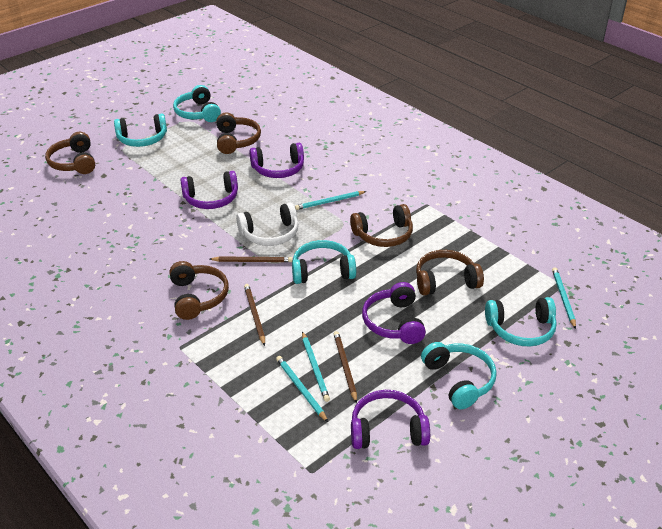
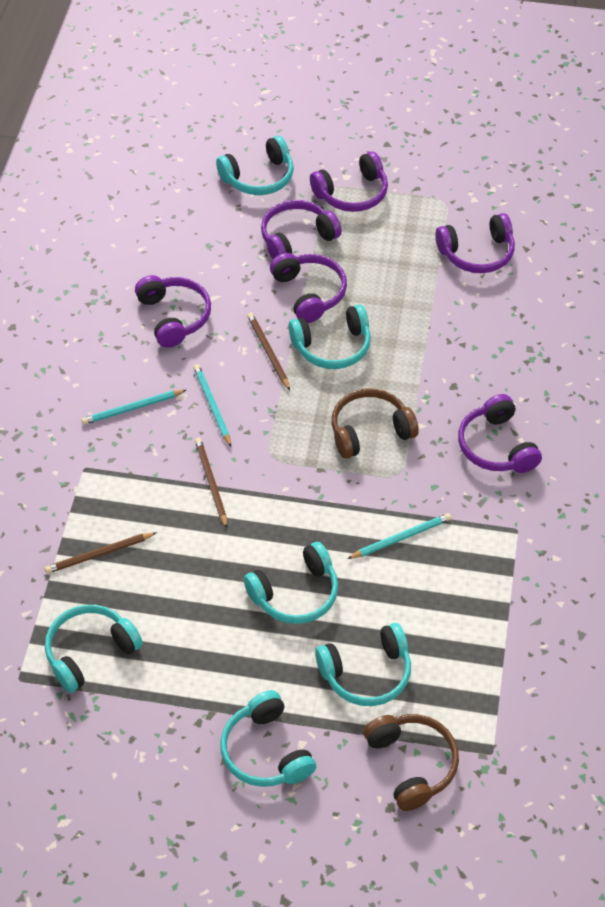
brown headphones: 5 -> 2
purple headphones: 4 -> 6
turquoise headphones: 5 -> 6
turquoise pencil: 4 -> 3
white headphones: 1 -> 0

